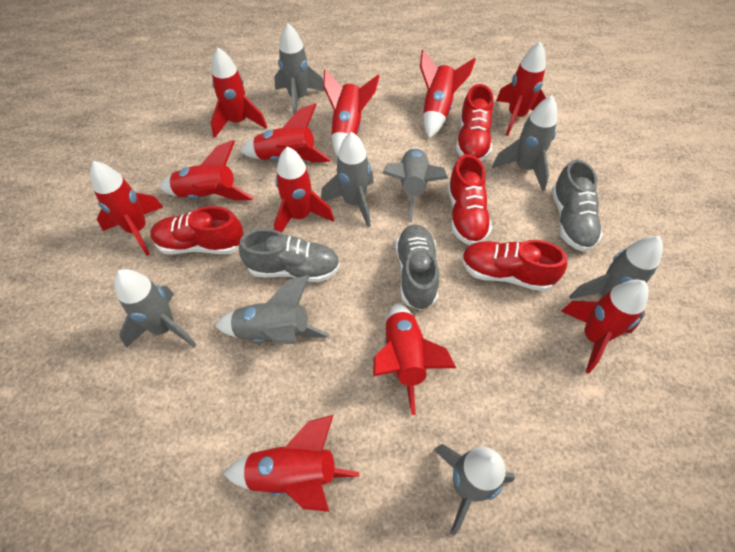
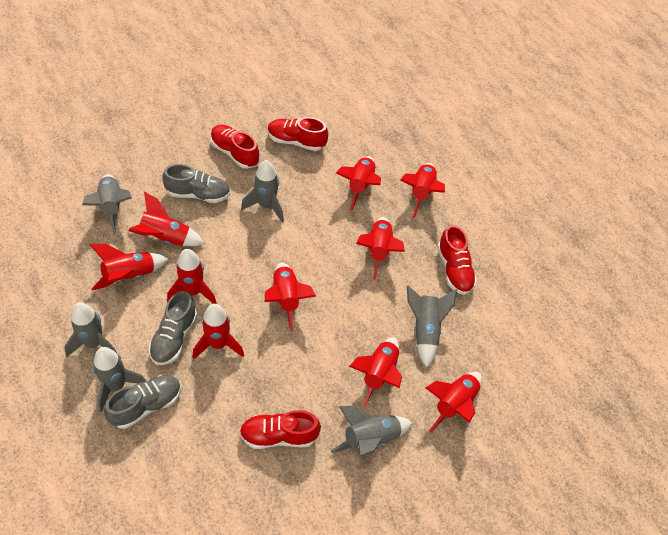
grey rocket: 8 -> 6
red rocket: 11 -> 10

